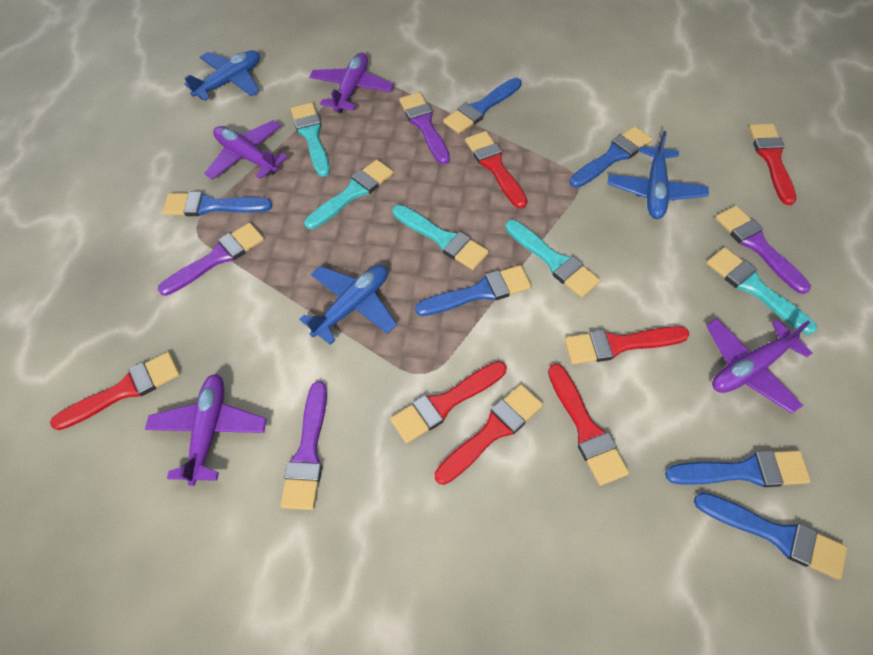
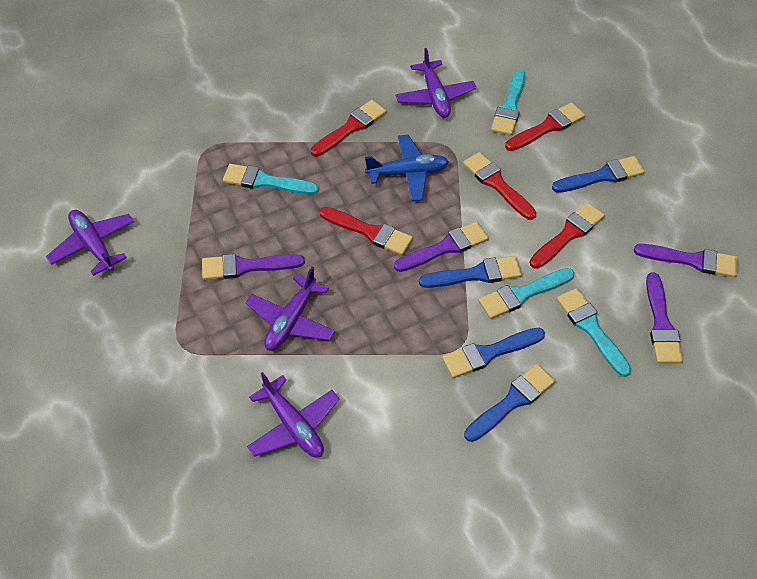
blue brush: 6 -> 4
blue plane: 3 -> 1
red brush: 7 -> 5
turquoise brush: 5 -> 4

